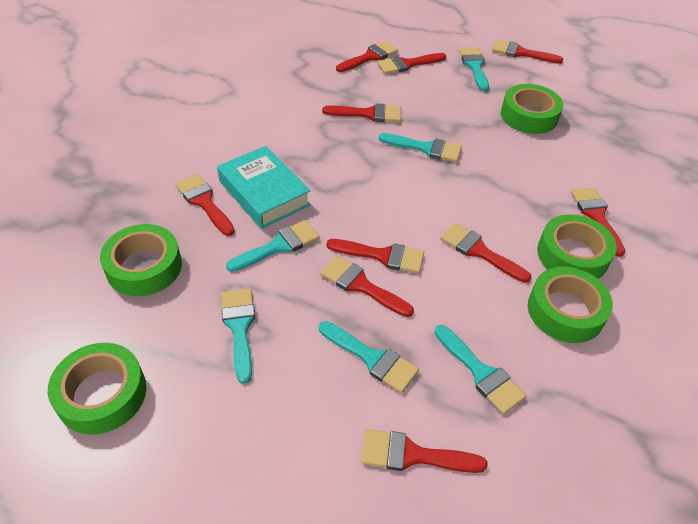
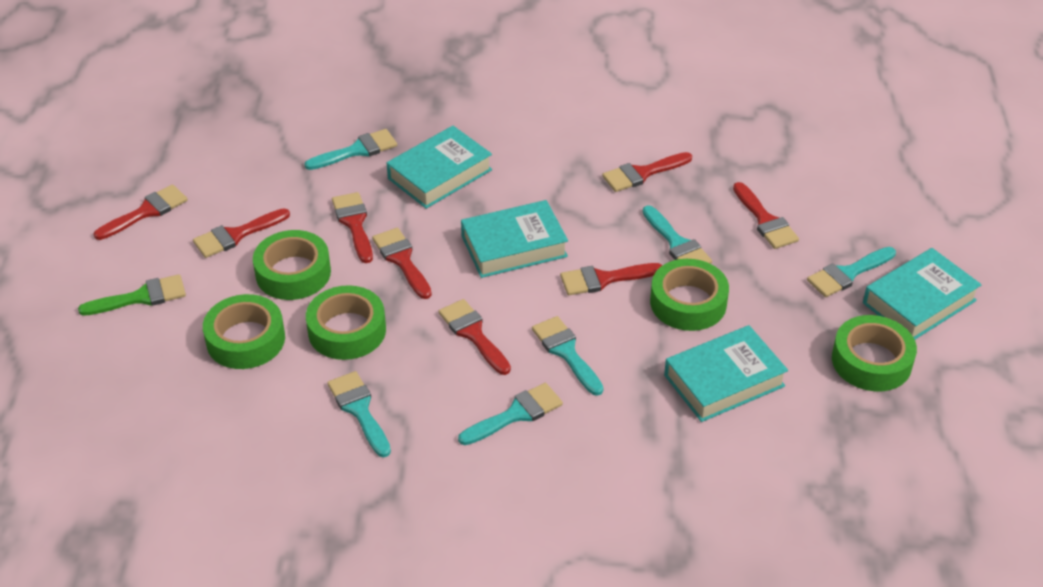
green brush: 0 -> 1
red brush: 10 -> 8
turquoise book: 1 -> 4

